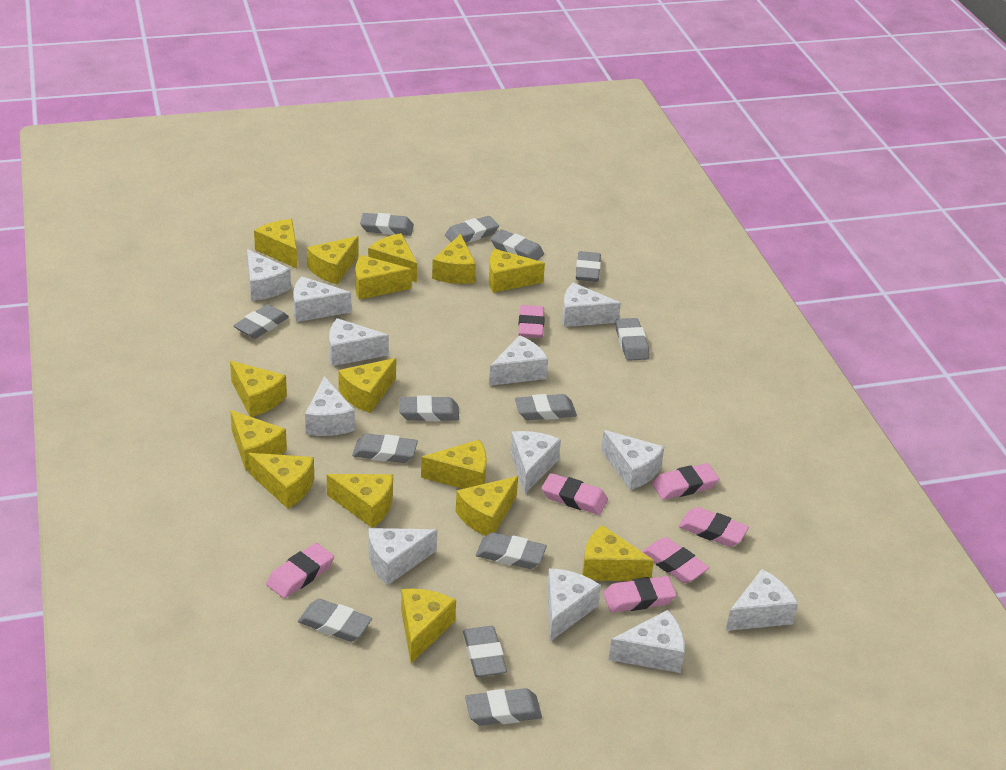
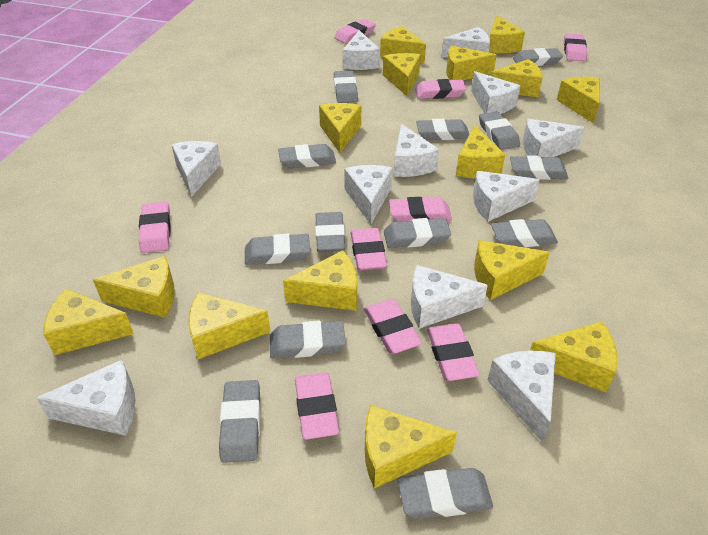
pink eraser: 7 -> 9
white cheese: 12 -> 11

